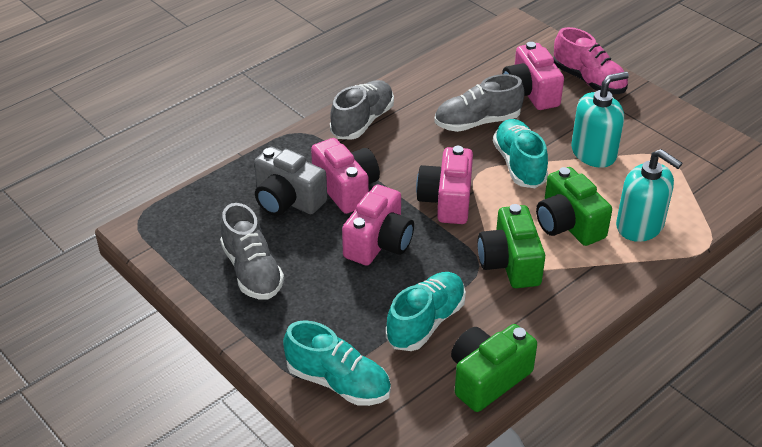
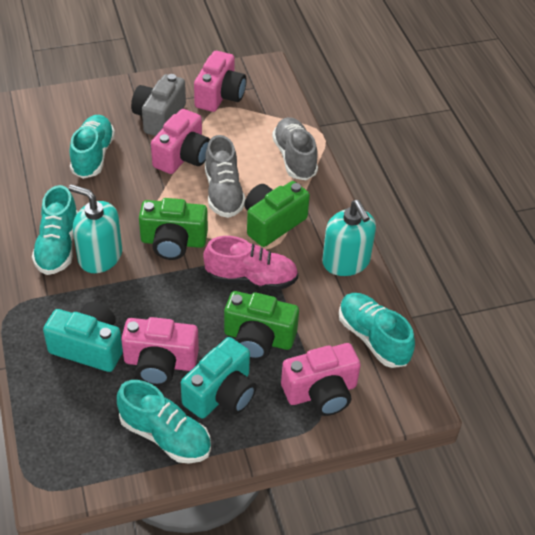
grey shoe: 3 -> 2
turquoise camera: 0 -> 2
turquoise shoe: 3 -> 4

